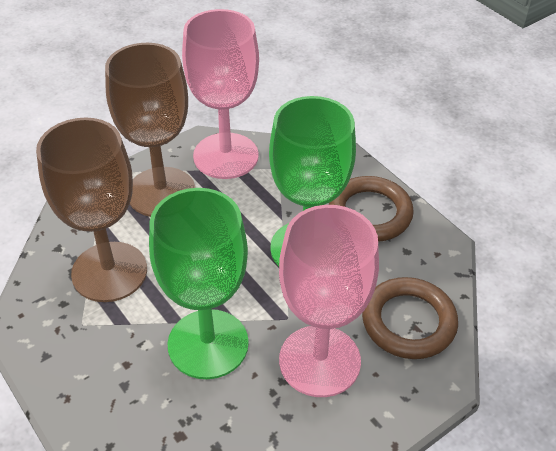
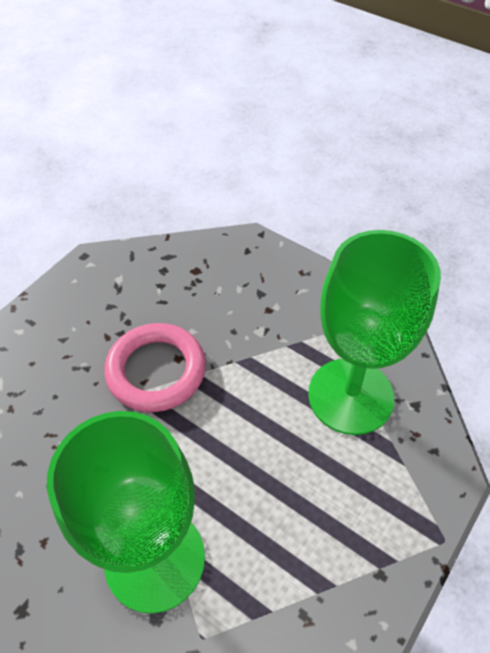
brown goblet: 2 -> 0
brown ring: 2 -> 0
pink goblet: 2 -> 0
pink ring: 0 -> 1

